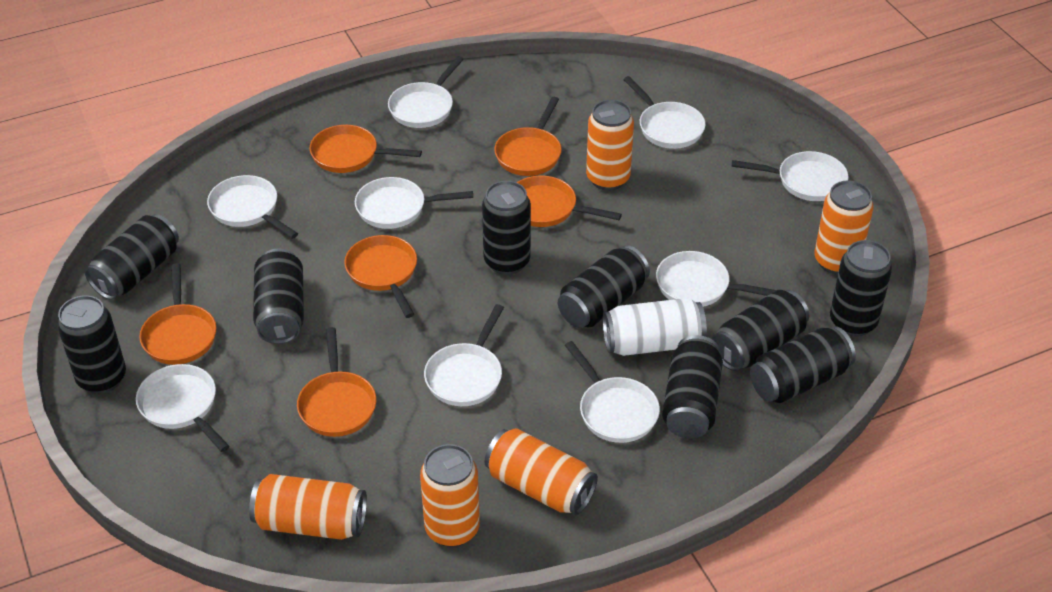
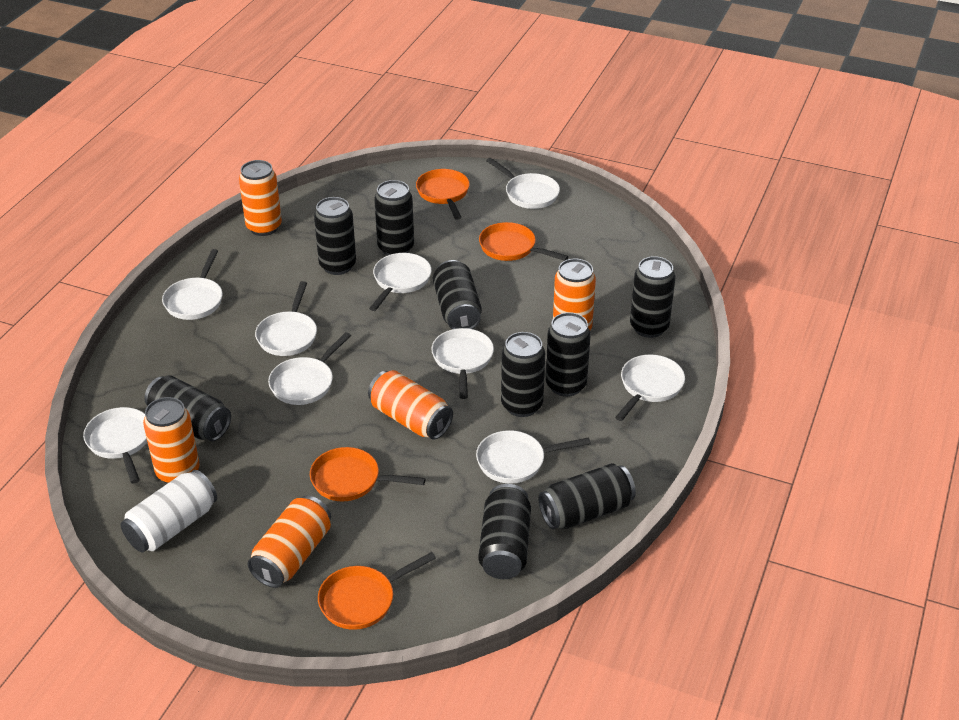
orange pan: 6 -> 4

